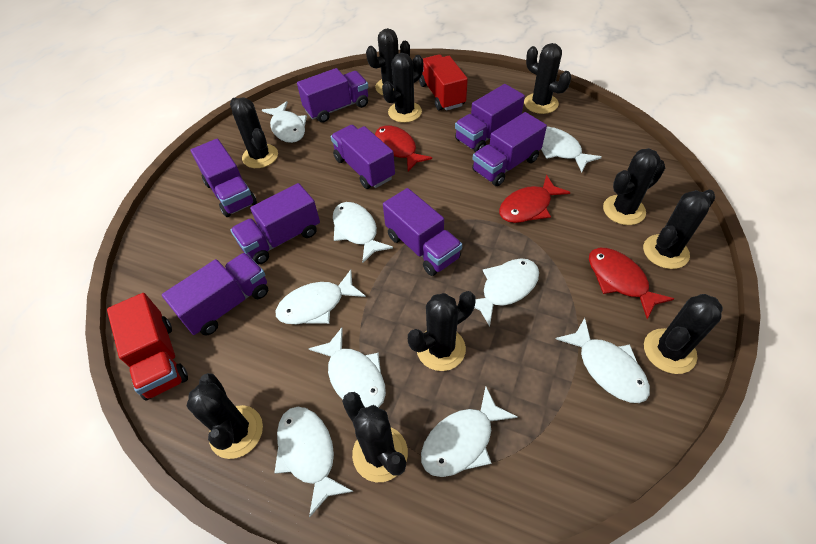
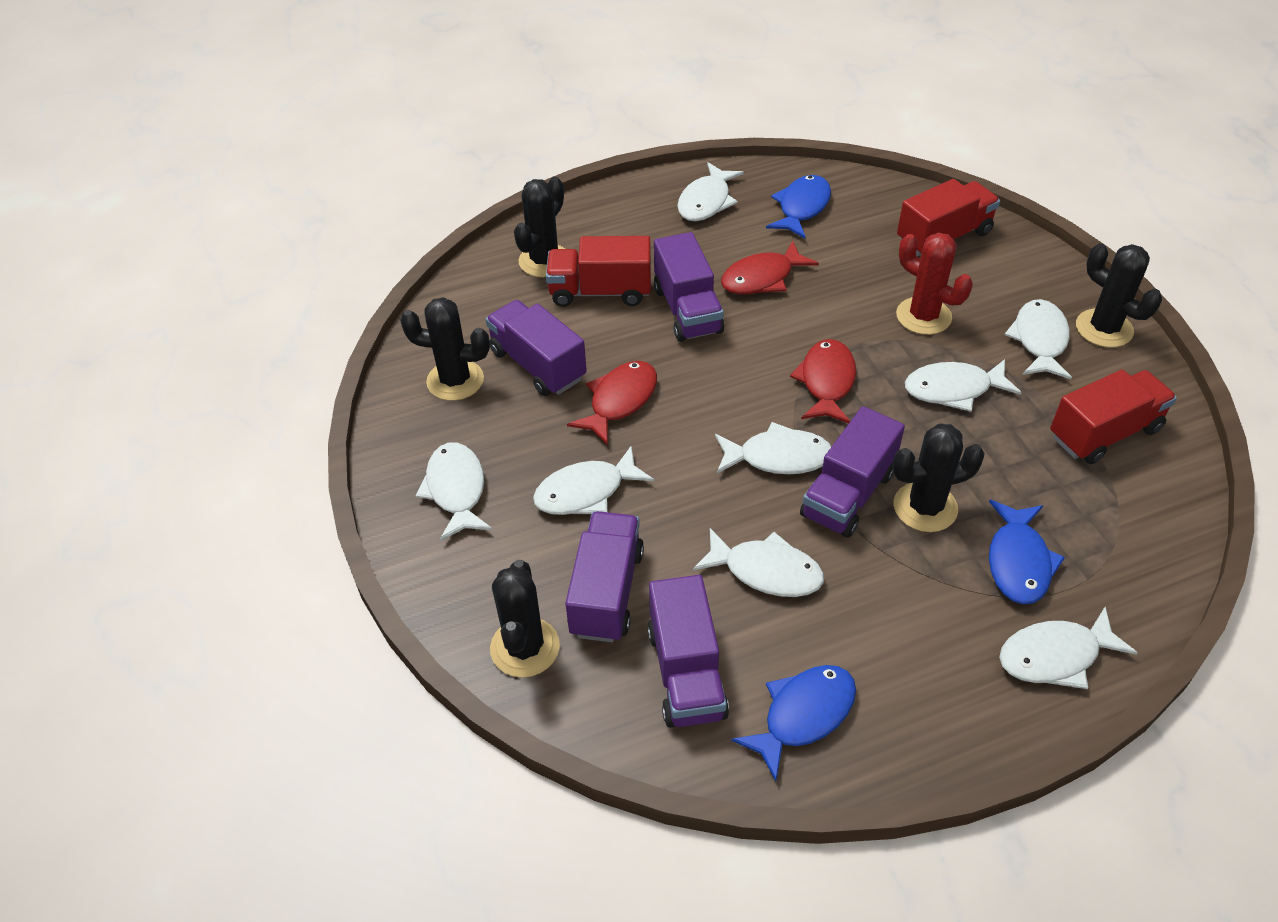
black cactus: 10 -> 5
blue fish: 0 -> 3
purple truck: 8 -> 5
red cactus: 0 -> 1
red truck: 2 -> 3
white fish: 9 -> 8

